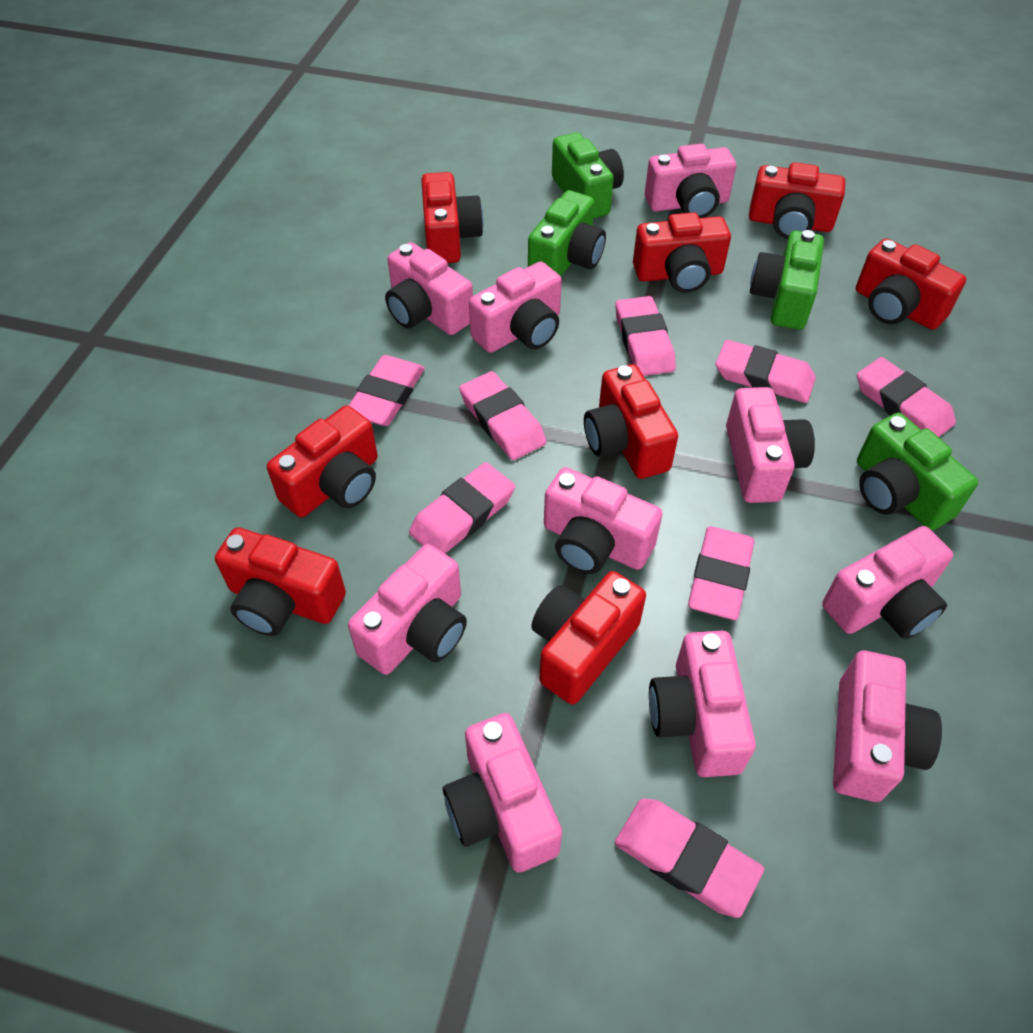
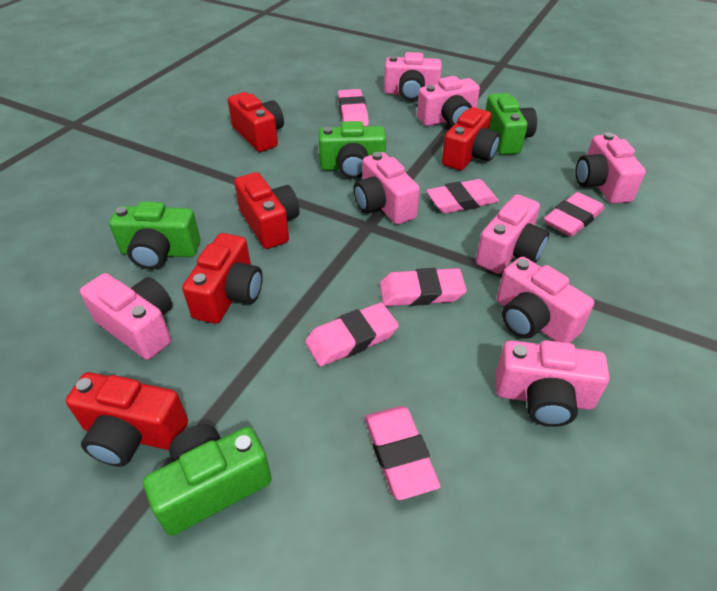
pink camera: 10 -> 8
pink eraser: 8 -> 6
red camera: 8 -> 5

